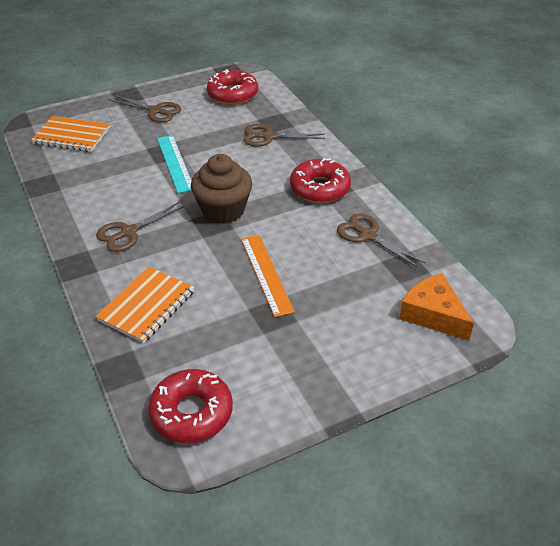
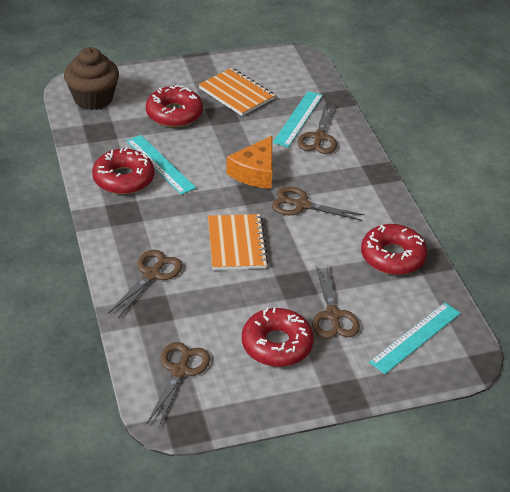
brown scissors: 4 -> 5
orange ruler: 1 -> 0
red donut: 3 -> 4
turquoise ruler: 1 -> 3

